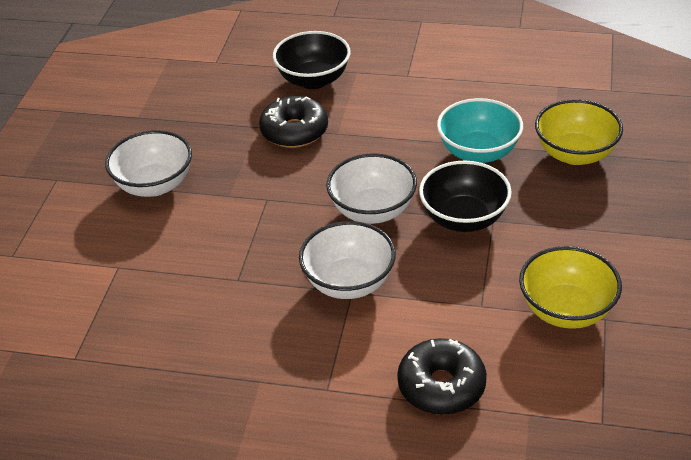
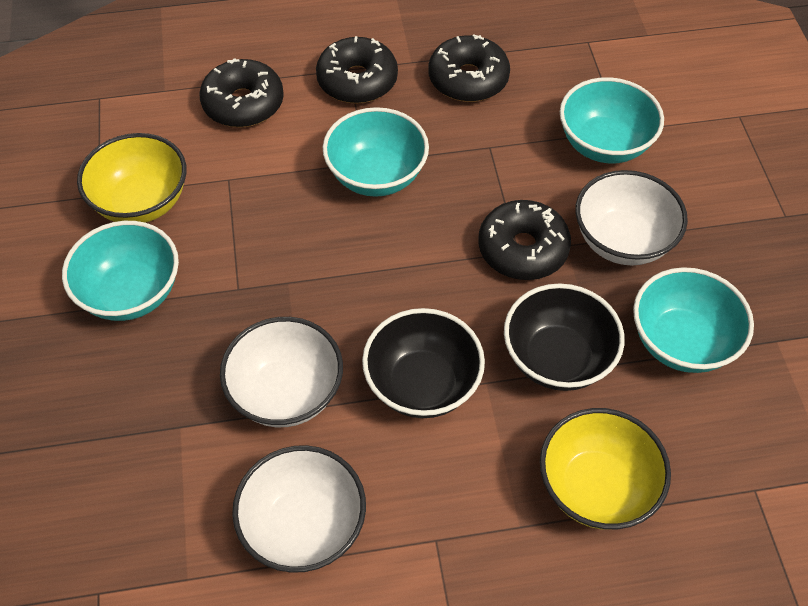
black donut: 2 -> 4
turquoise bowl: 1 -> 4

